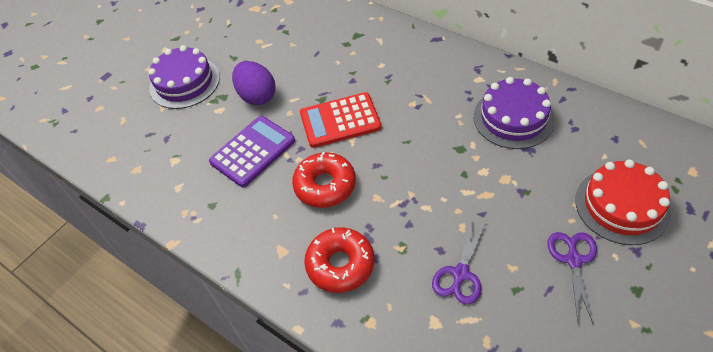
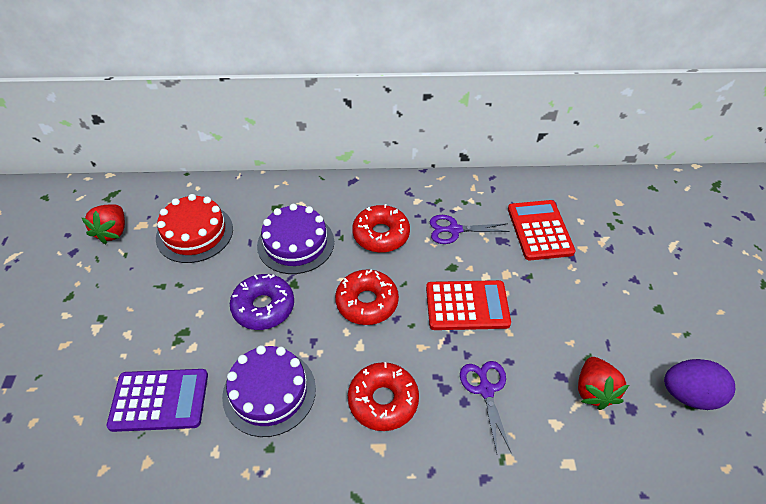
purple donut: 0 -> 1
red calculator: 1 -> 2
red donut: 2 -> 3
red strawberry: 0 -> 2

